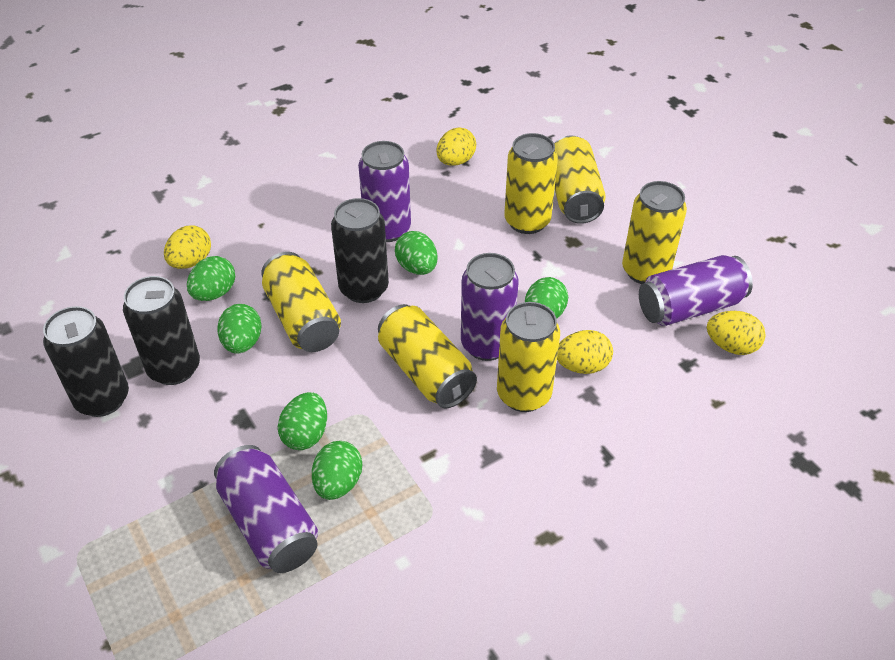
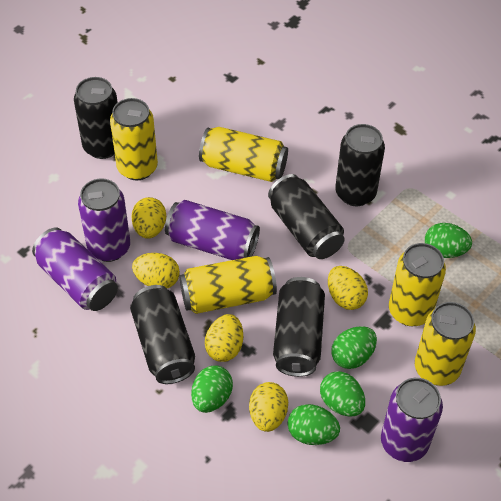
black can: 3 -> 5
green egg: 6 -> 5
yellow can: 6 -> 5
yellow egg: 4 -> 5

